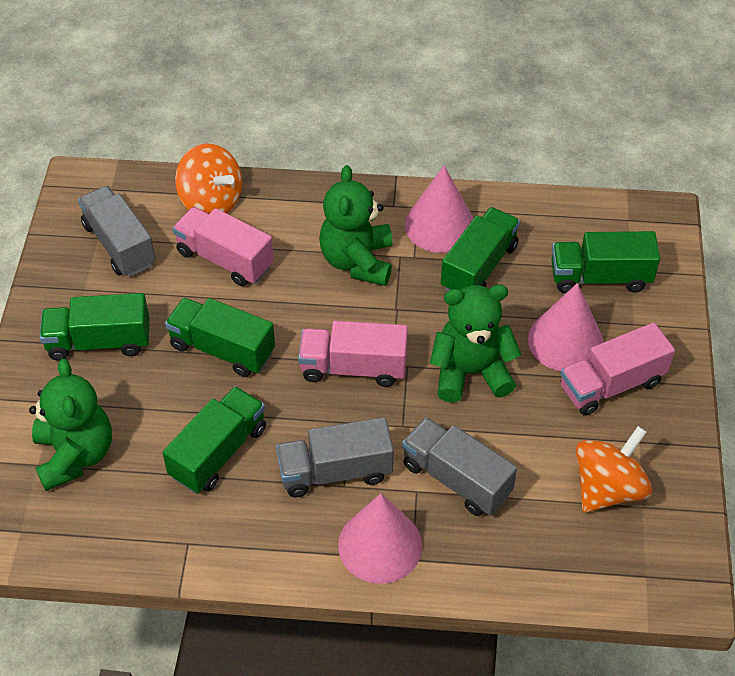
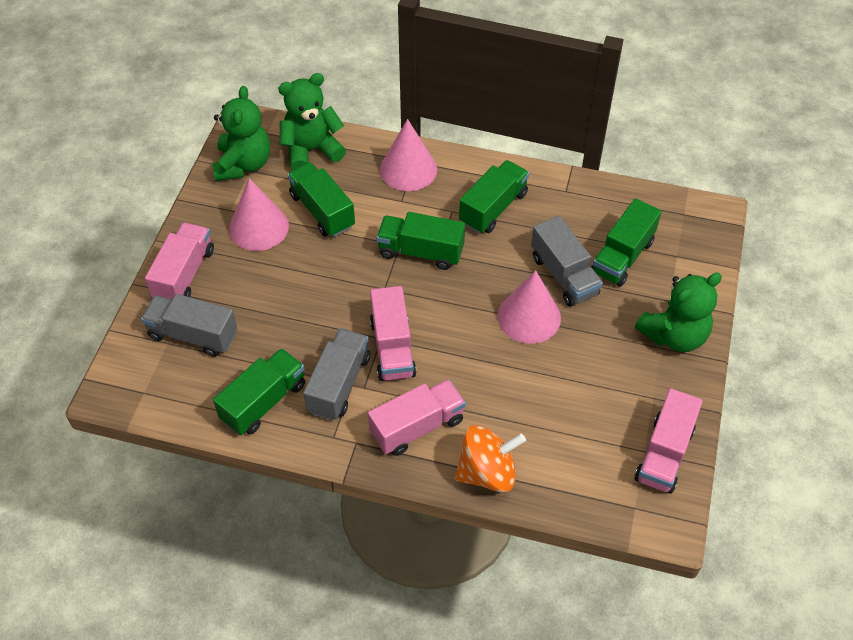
orange spinning top: 2 -> 1
pink truck: 3 -> 4

